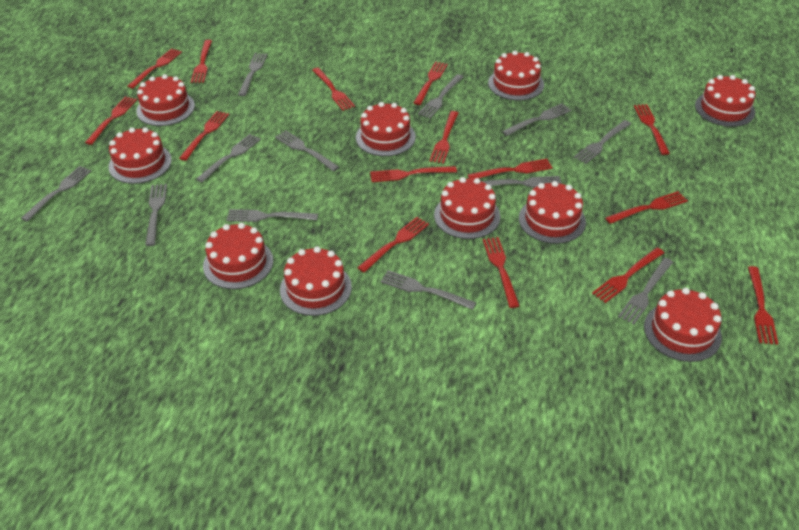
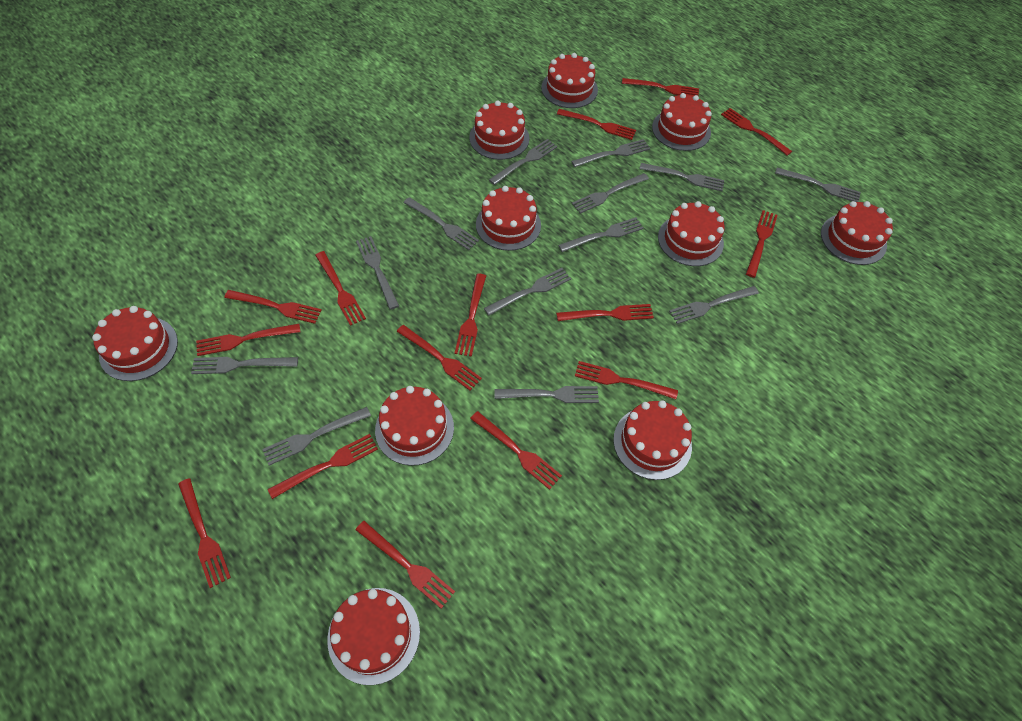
grey fork: 12 -> 13

